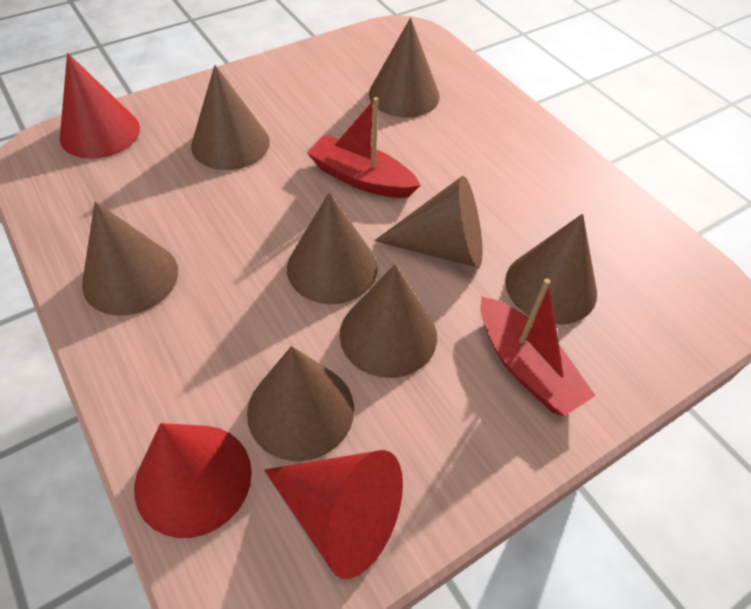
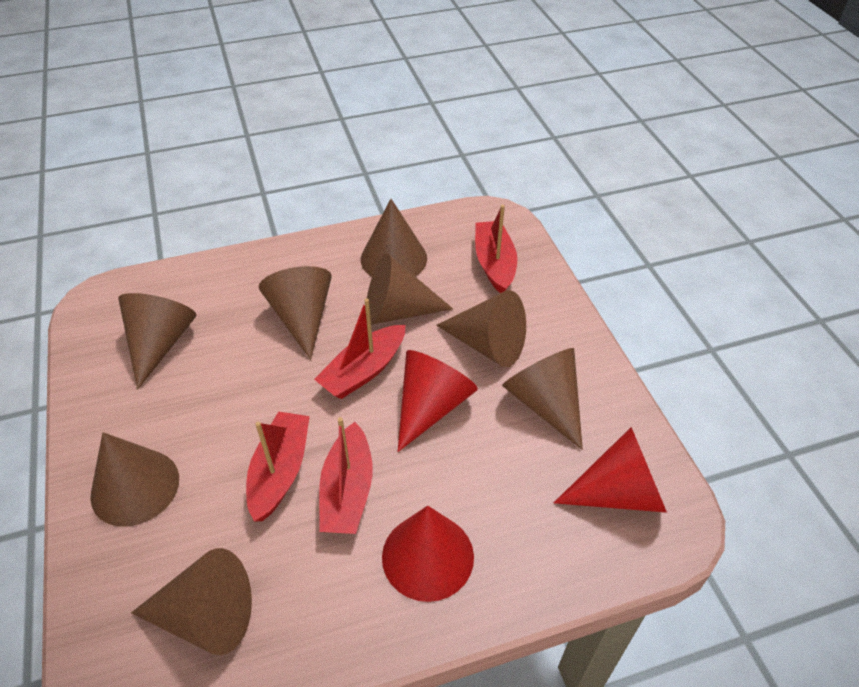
red boat: 2 -> 4

